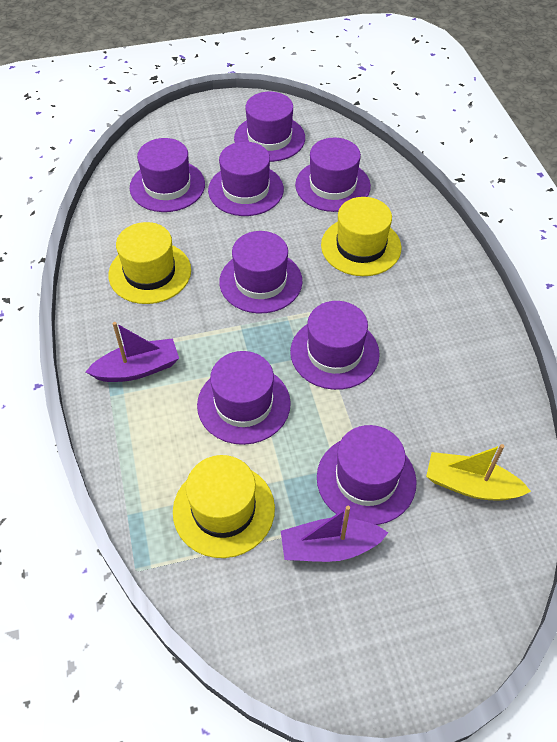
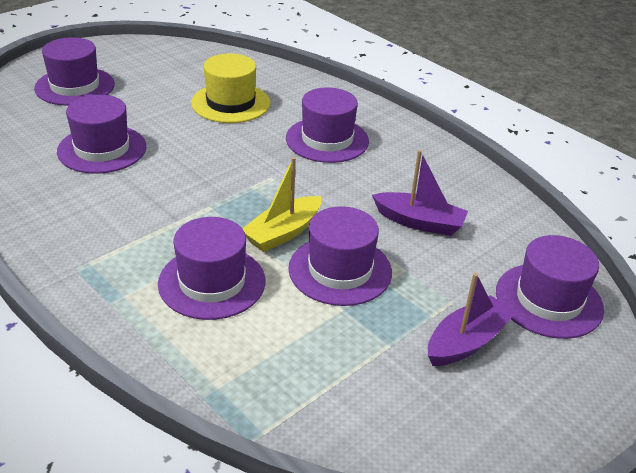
purple hat: 8 -> 6
yellow hat: 3 -> 1

